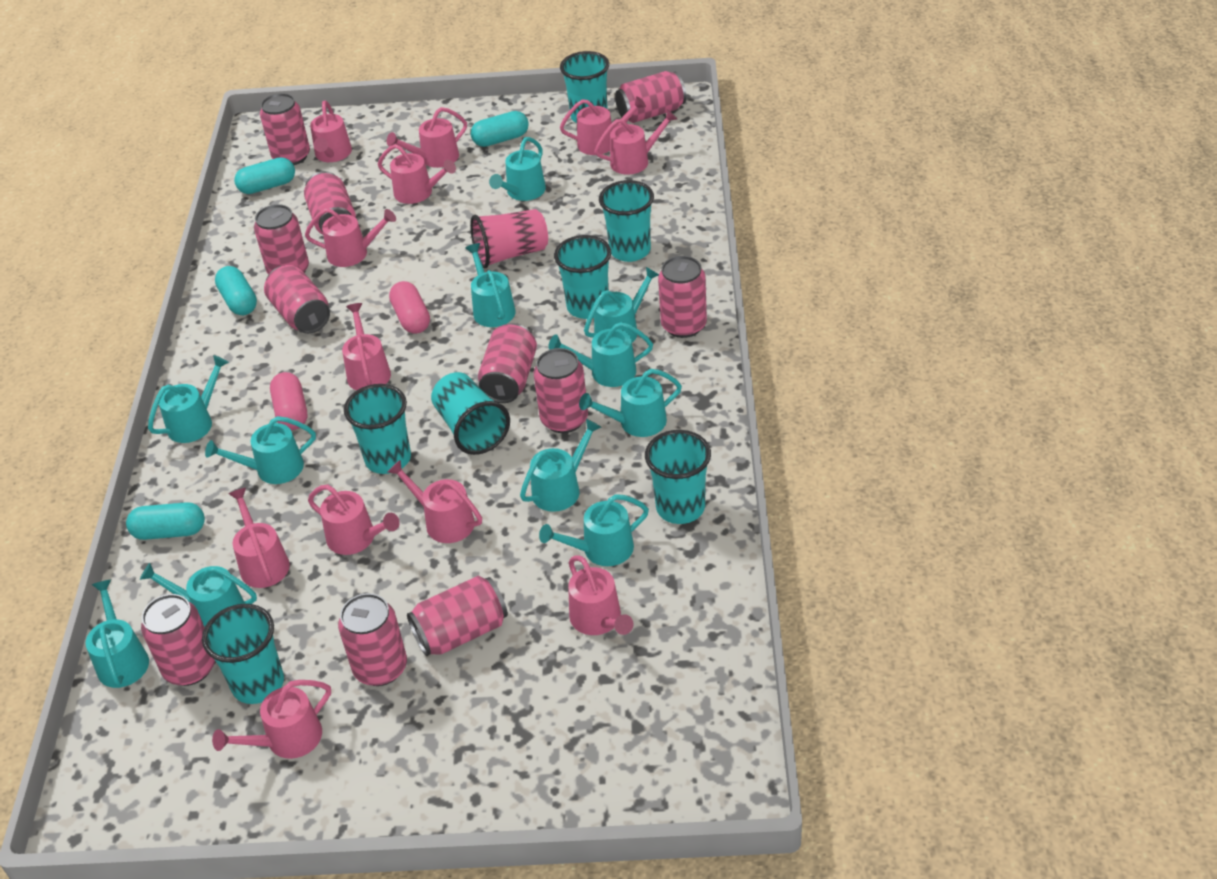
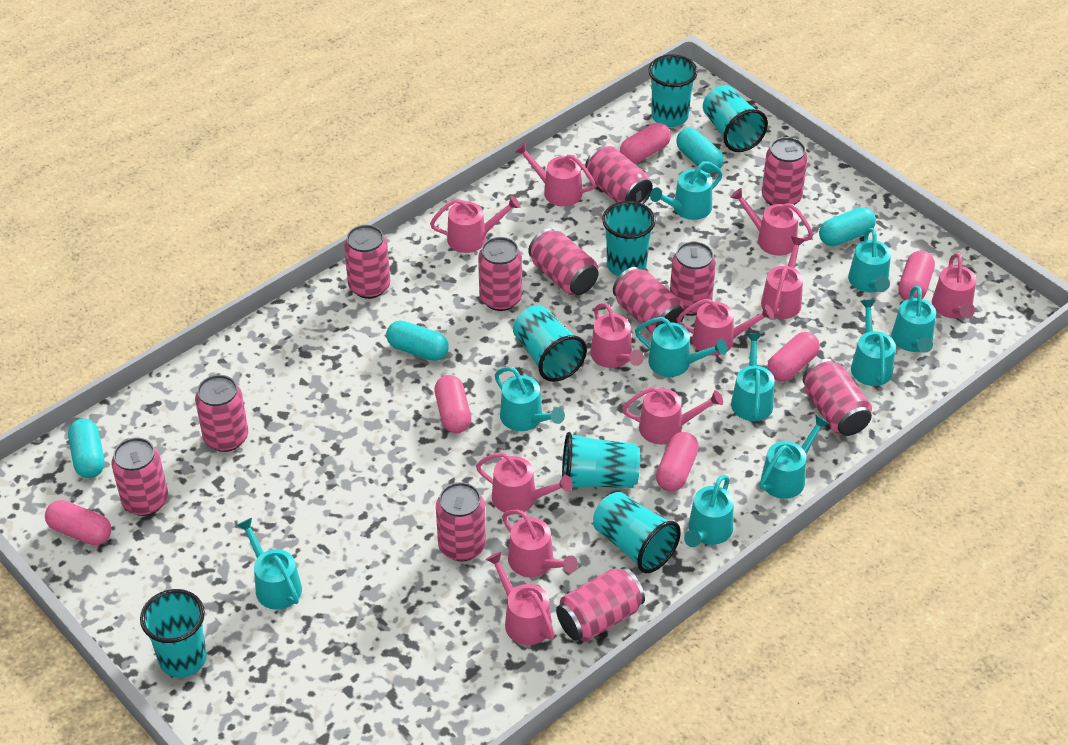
pink can: 11 -> 12
pink capsule: 2 -> 6
pink cup: 1 -> 0
pink watering can: 12 -> 11
turquoise watering can: 11 -> 10

